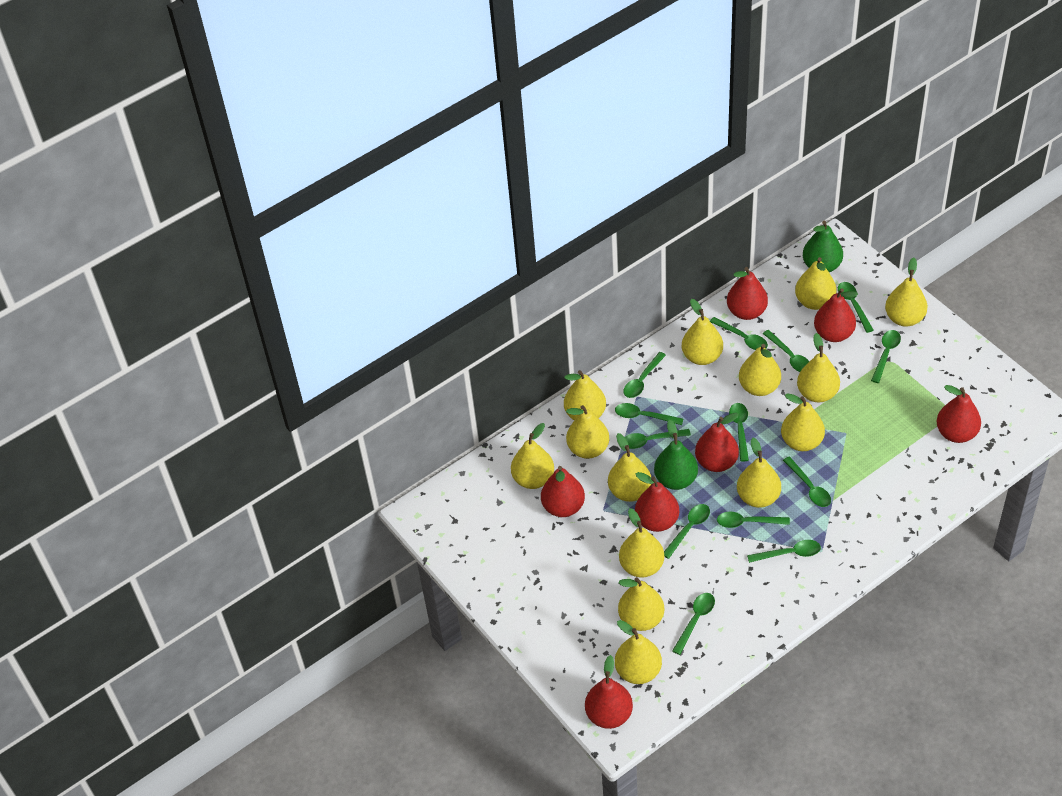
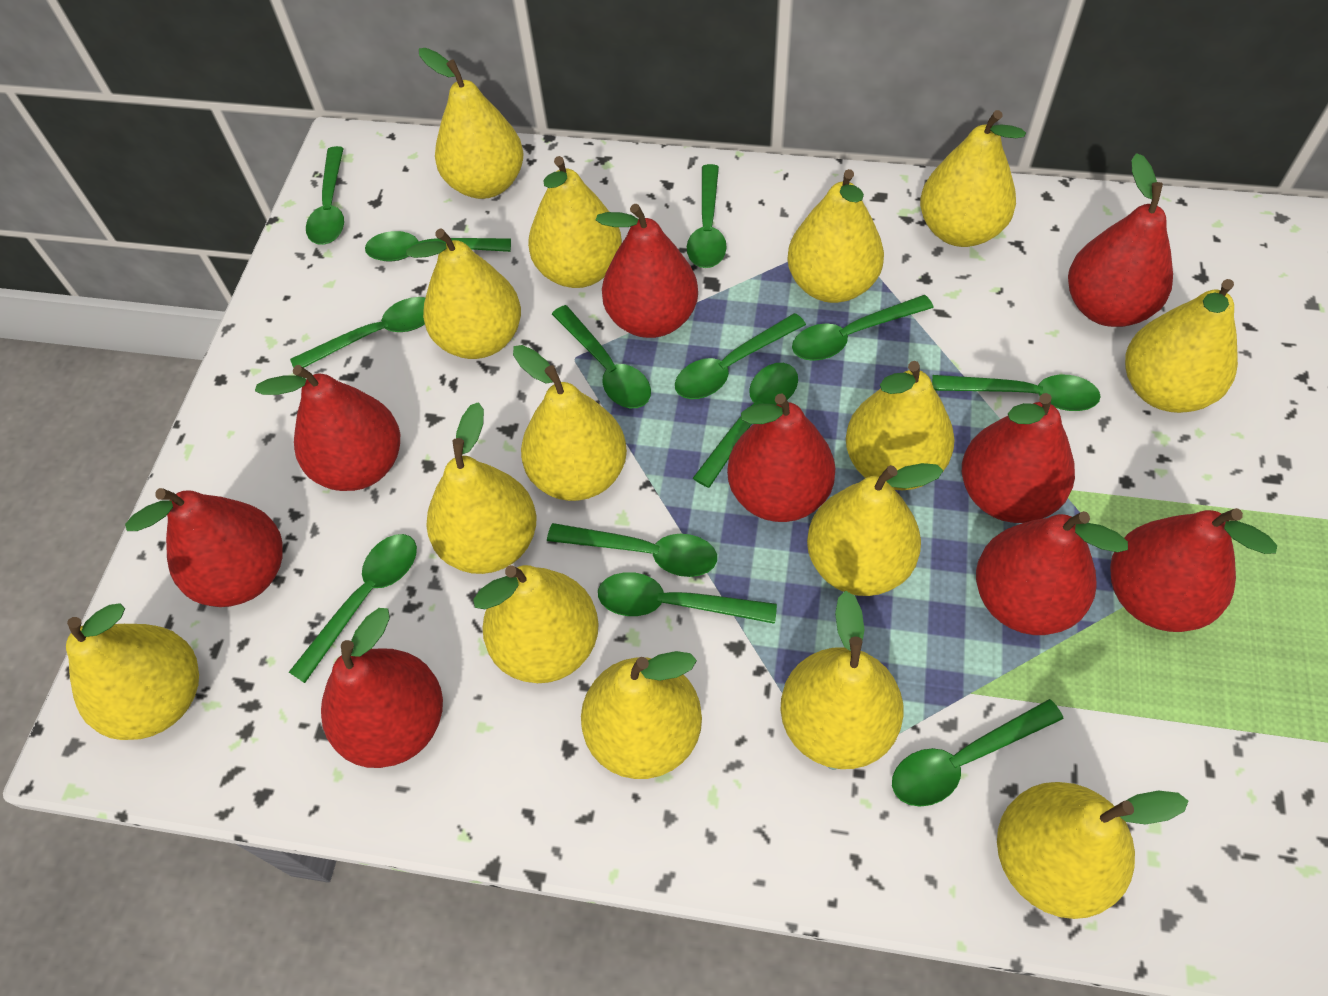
green pear: 2 -> 0
red pear: 7 -> 9
yellow pear: 14 -> 15

